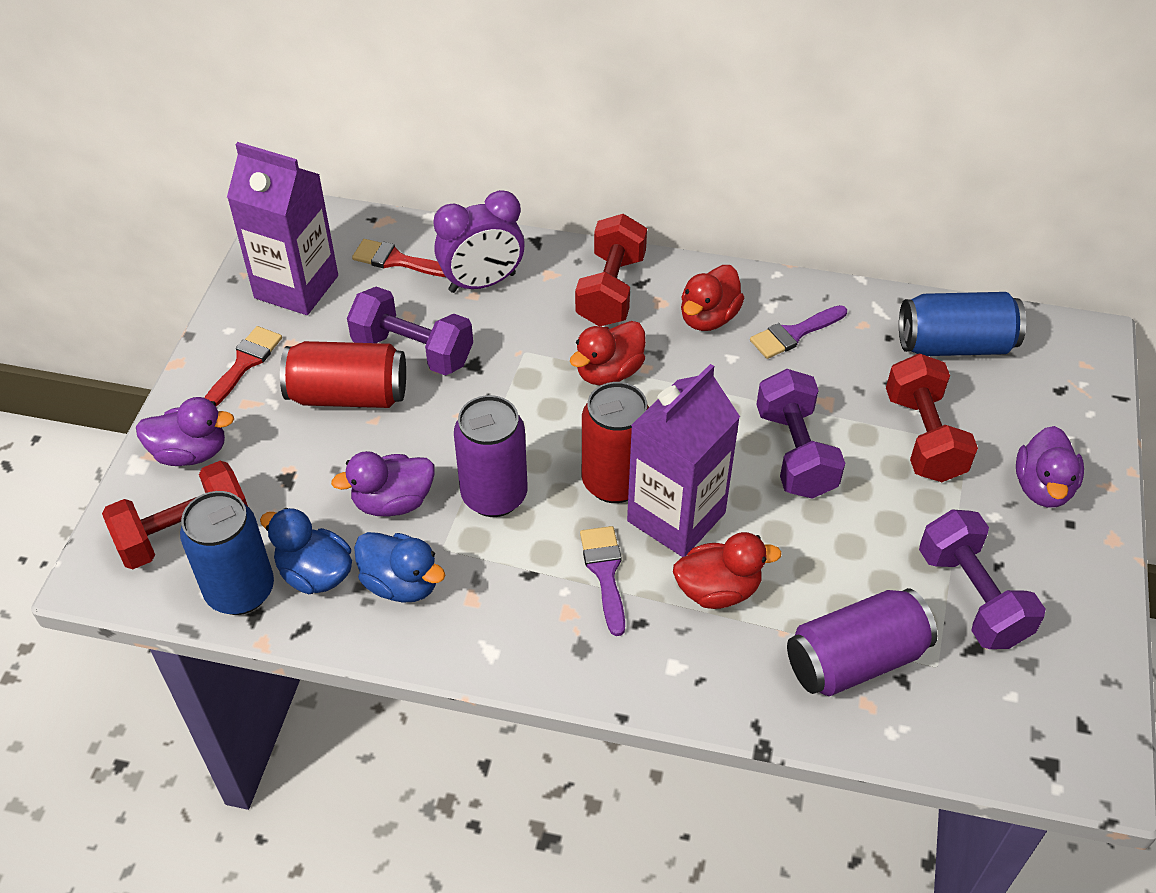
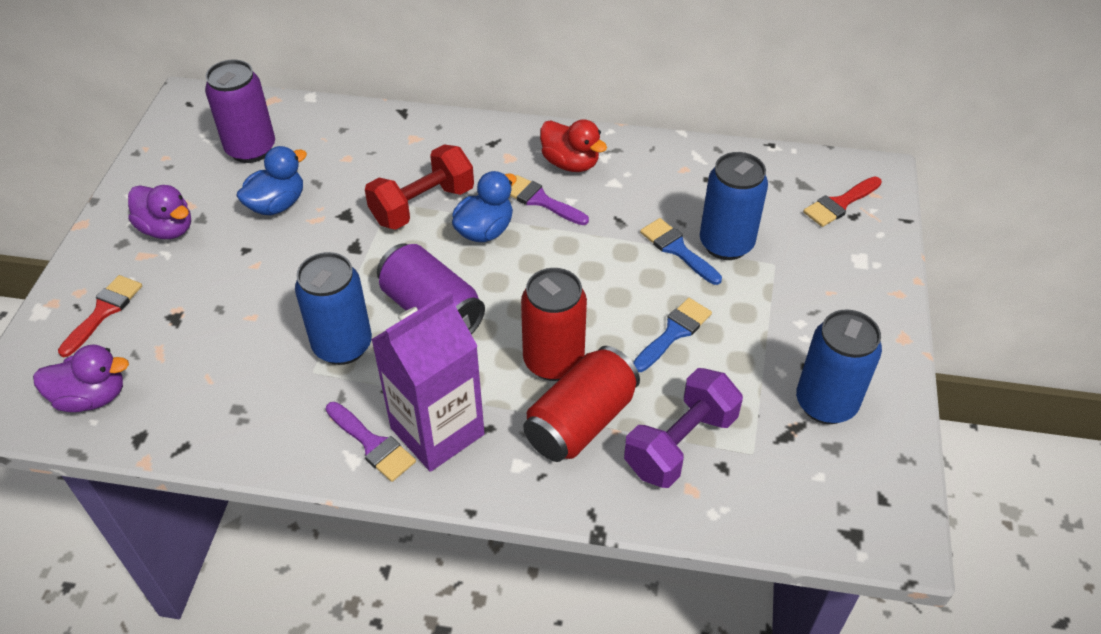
blue brush: 0 -> 2
blue can: 2 -> 3
purple carton: 2 -> 1
purple clock: 1 -> 0
purple duck: 3 -> 2
purple dumbbell: 3 -> 1
red duck: 3 -> 1
red dumbbell: 3 -> 1

